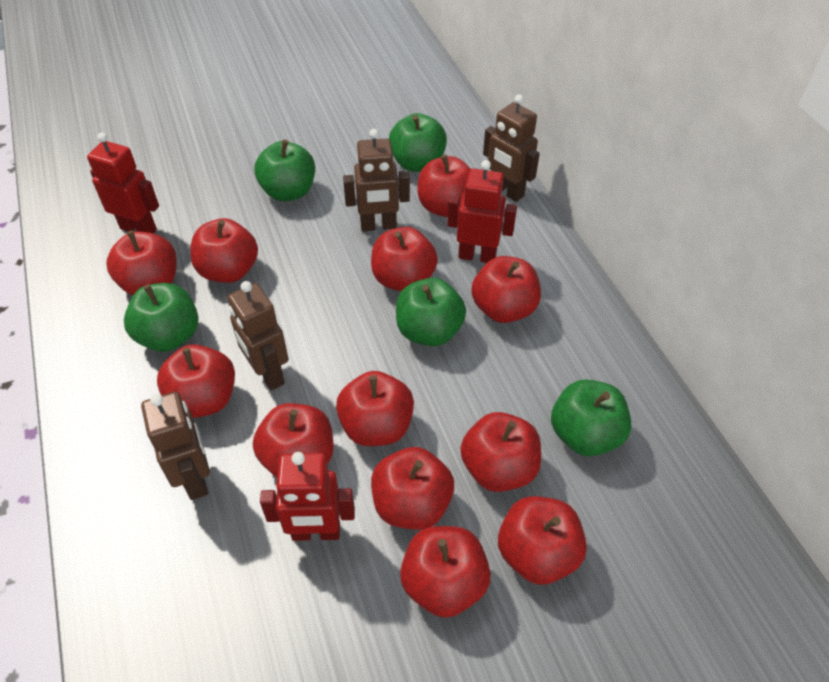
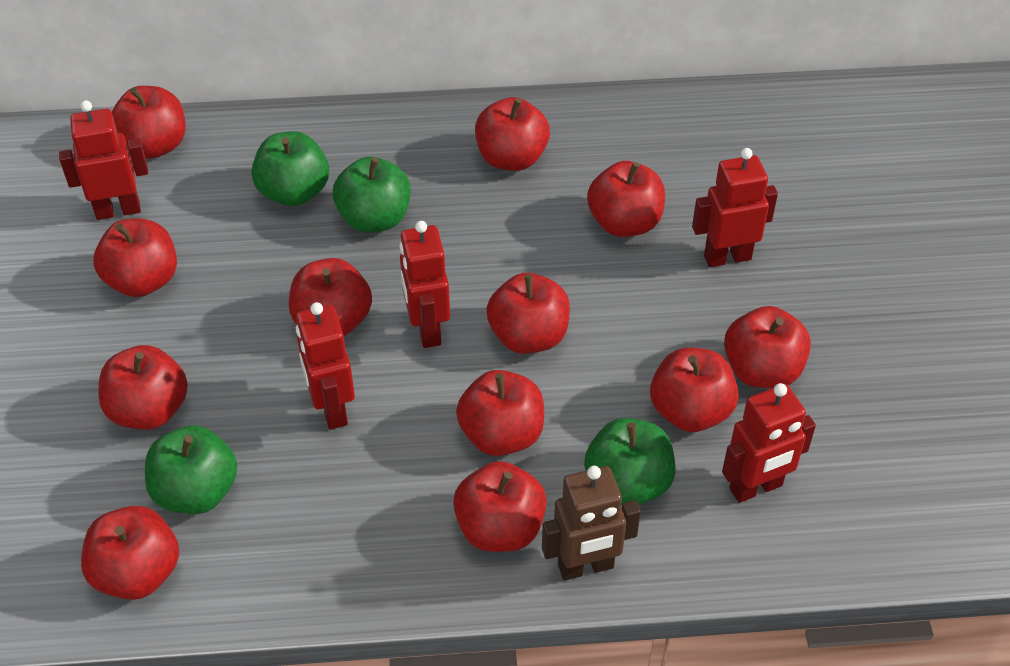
brown robot: 4 -> 1
green apple: 5 -> 4
red robot: 3 -> 5

